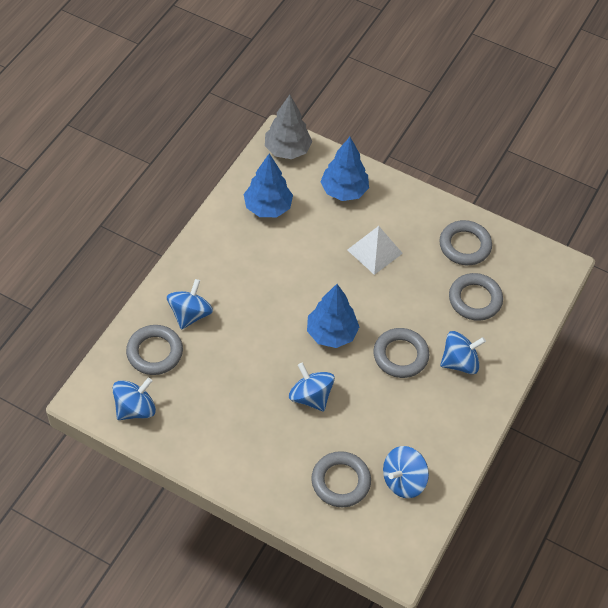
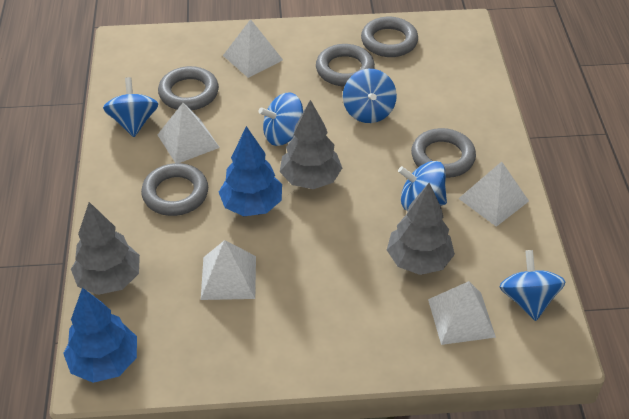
blue tree: 3 -> 2
grey tree: 1 -> 3
white pyramid: 1 -> 5

